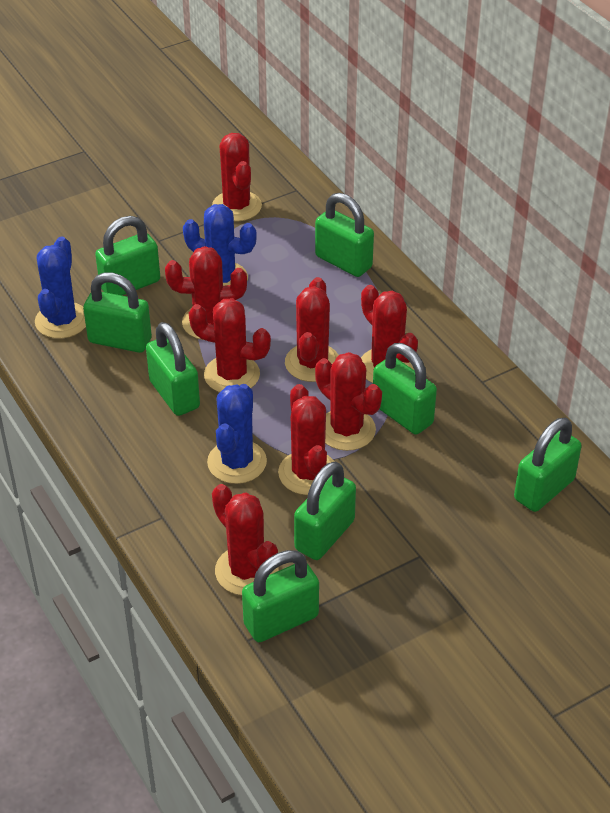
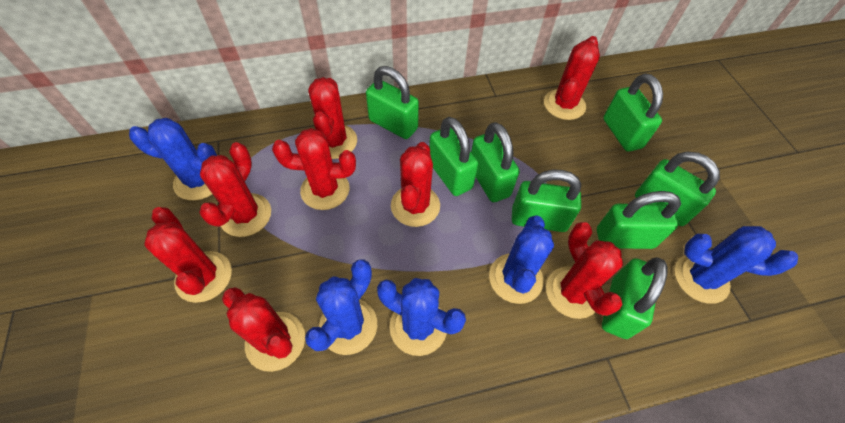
blue cactus: 3 -> 5

